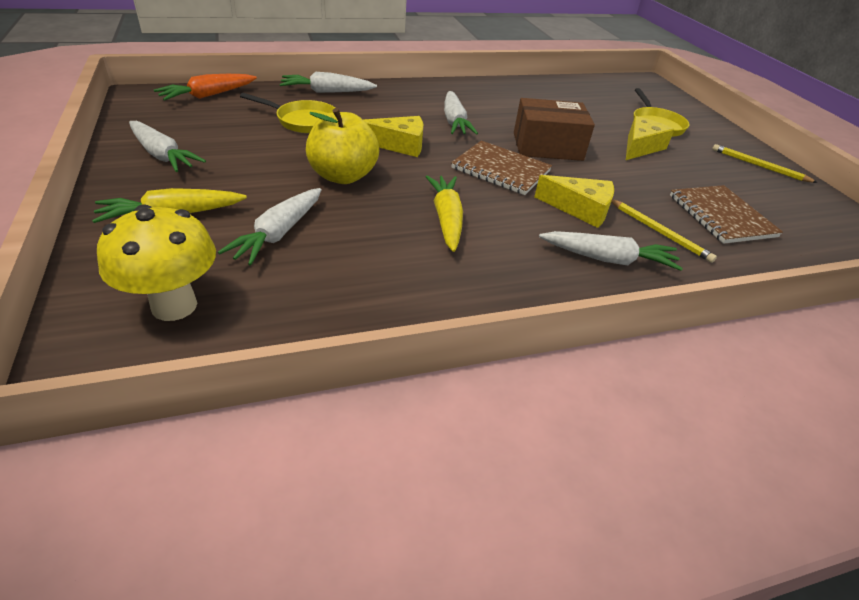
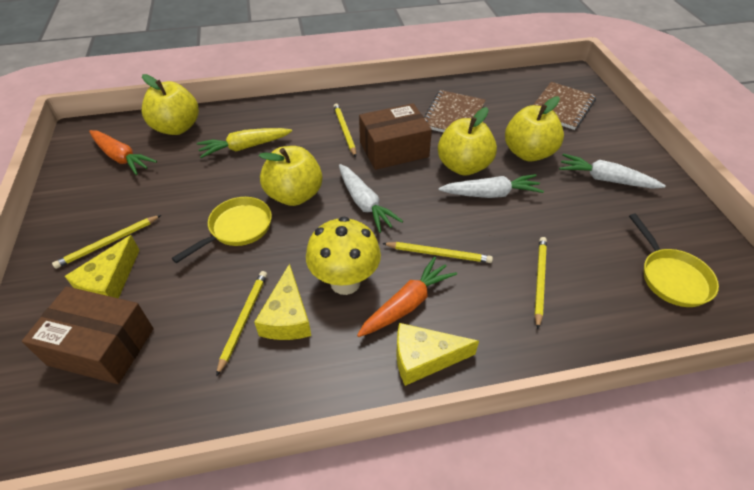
brown box: 1 -> 2
orange carrot: 1 -> 2
white carrot: 5 -> 3
yellow apple: 1 -> 4
yellow carrot: 2 -> 1
yellow pencil: 2 -> 5

